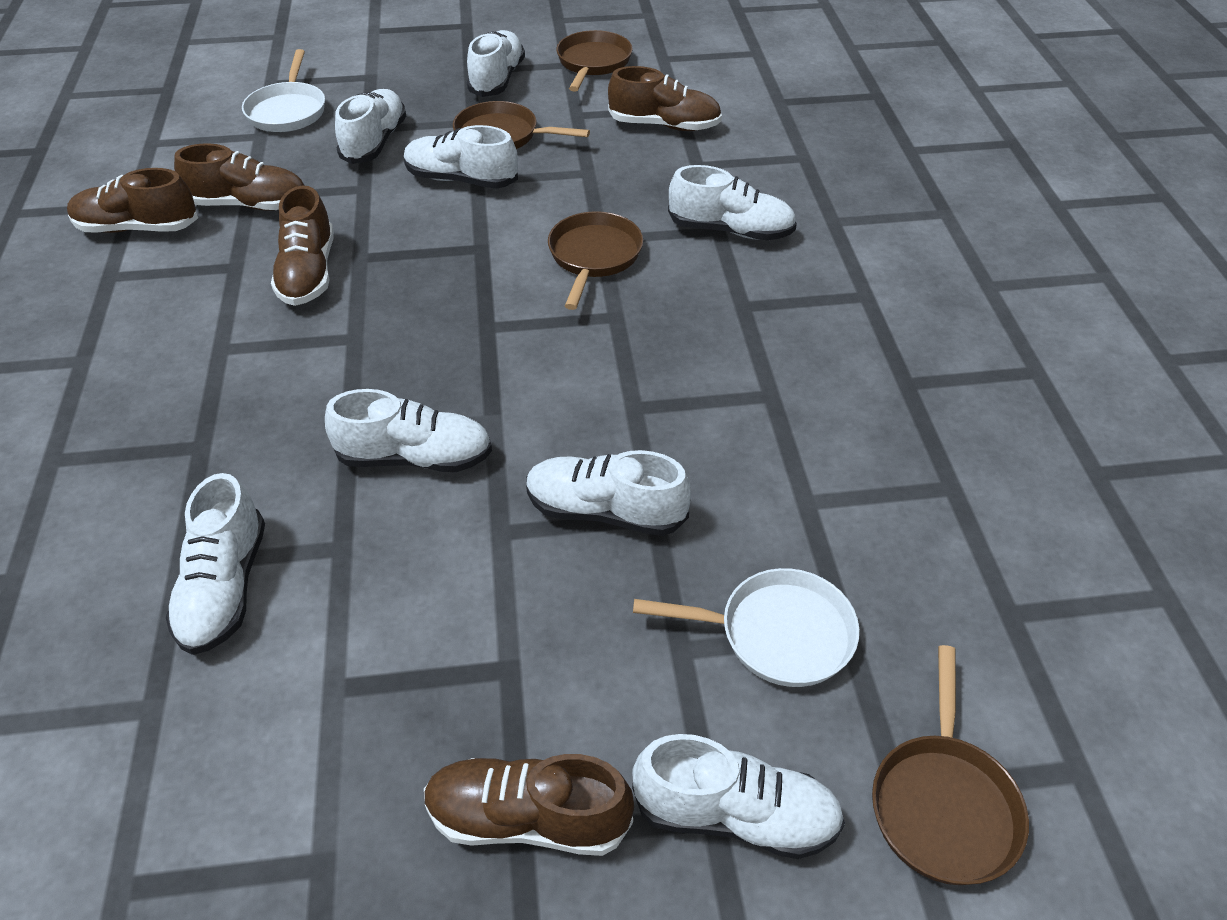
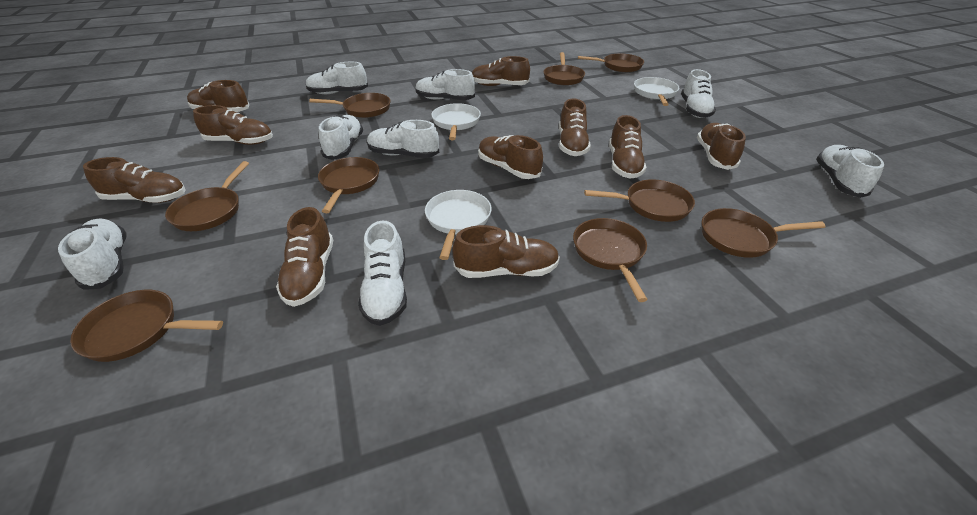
brown pan: 4 -> 9
brown shoe: 5 -> 10
white pan: 2 -> 3

